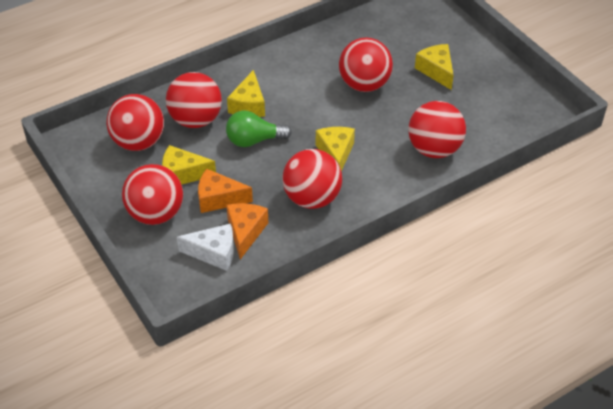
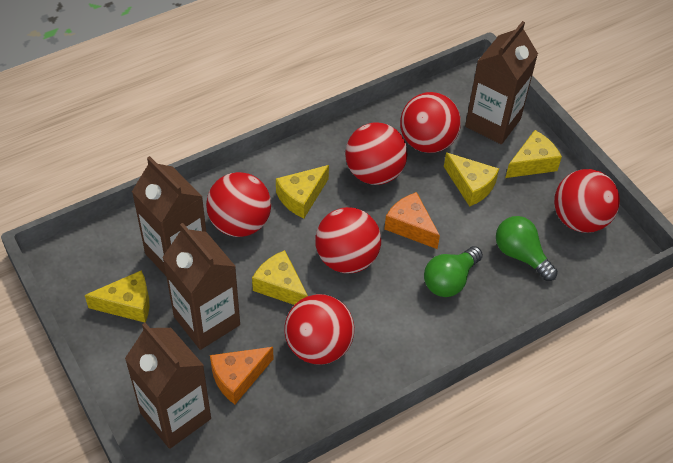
brown carton: 0 -> 4
green light bulb: 1 -> 2
white cheese: 1 -> 0
yellow cheese: 4 -> 5

